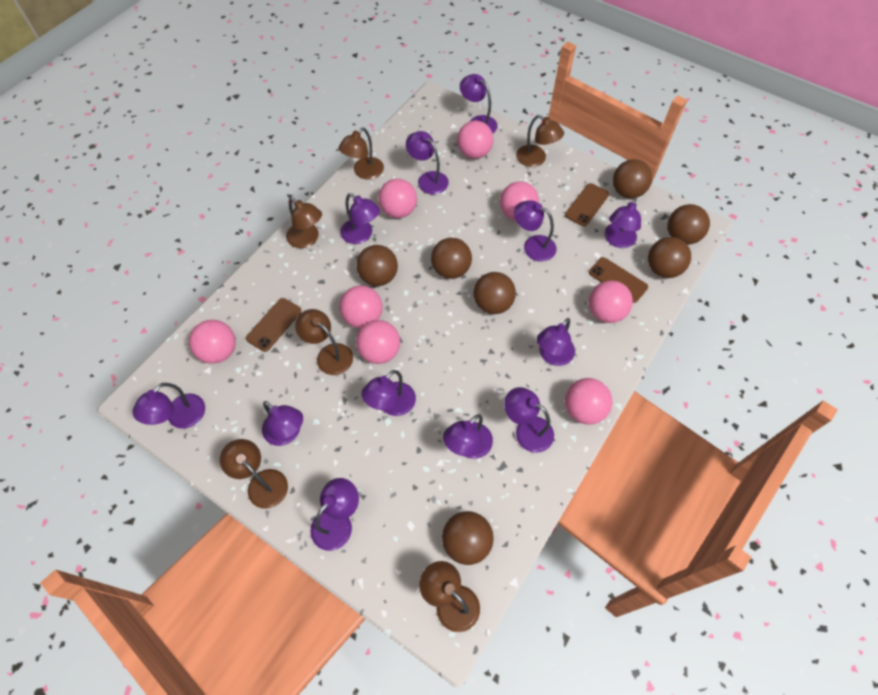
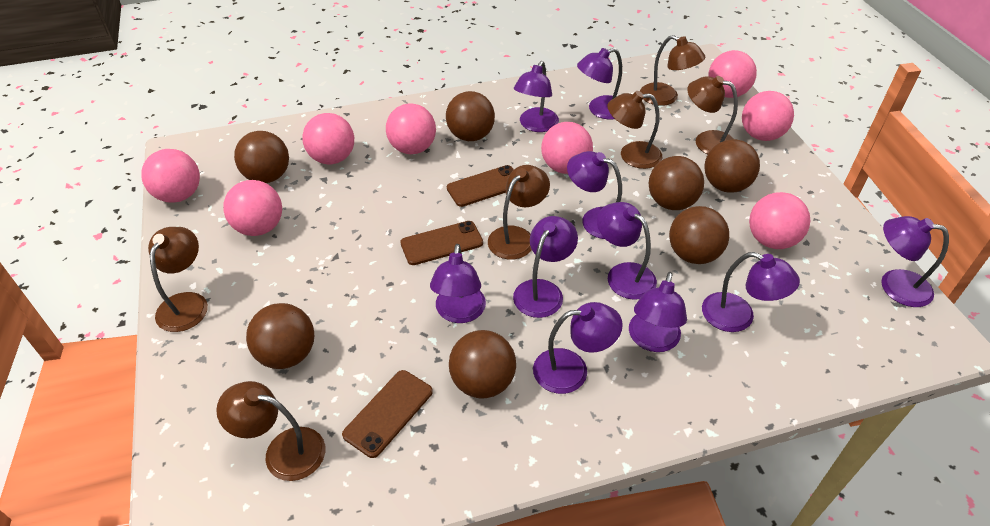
purple lamp: 12 -> 10

